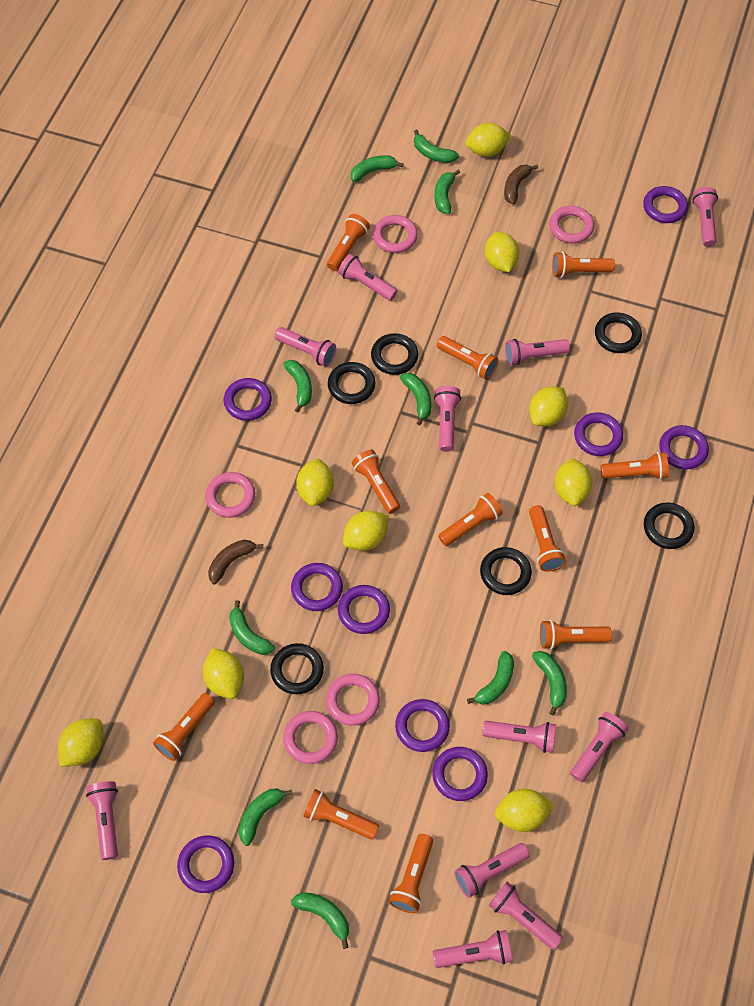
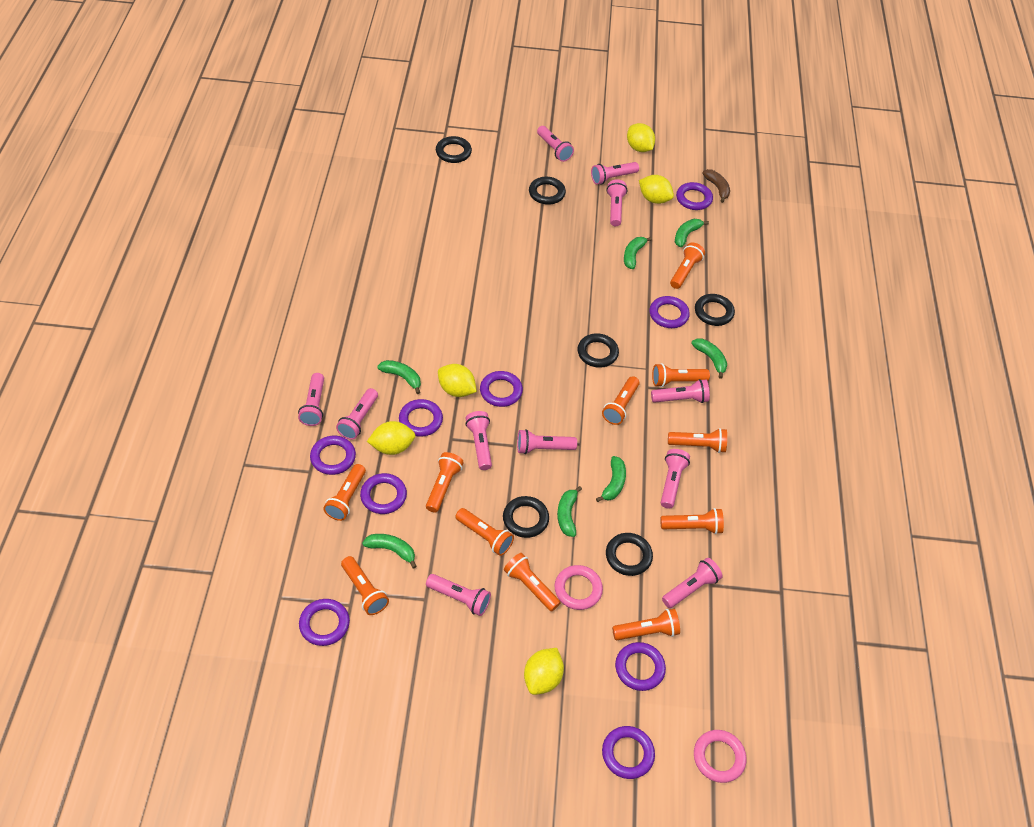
brown banana: 2 -> 1
green banana: 10 -> 7
pink ring: 5 -> 2
yellow lemon: 9 -> 5

